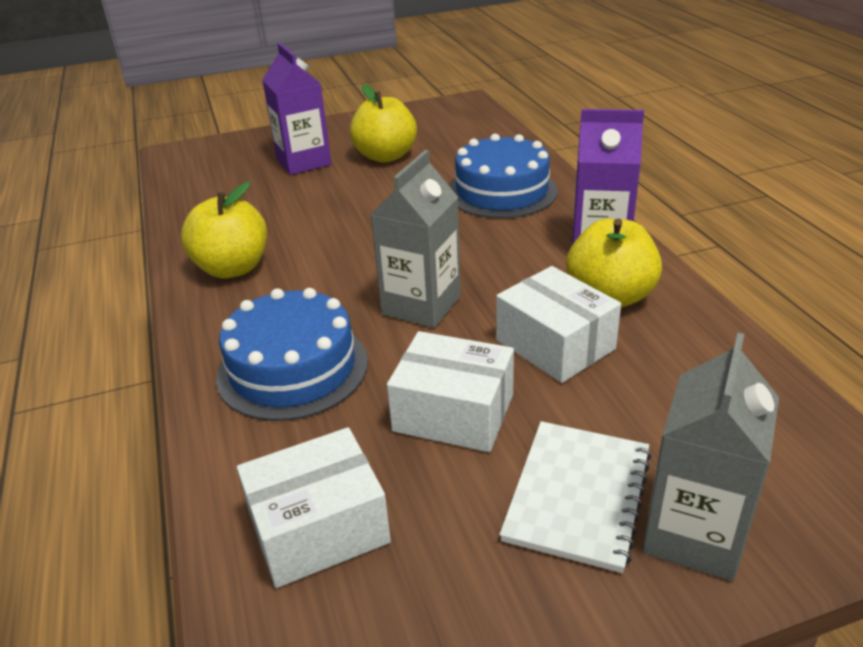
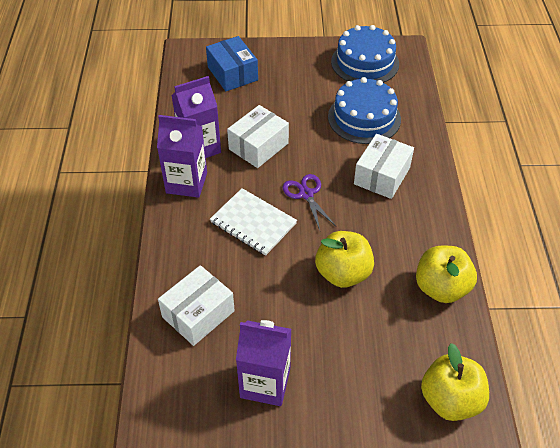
blue box: 0 -> 1
grey carton: 2 -> 0
purple carton: 2 -> 3
purple scissors: 0 -> 1

